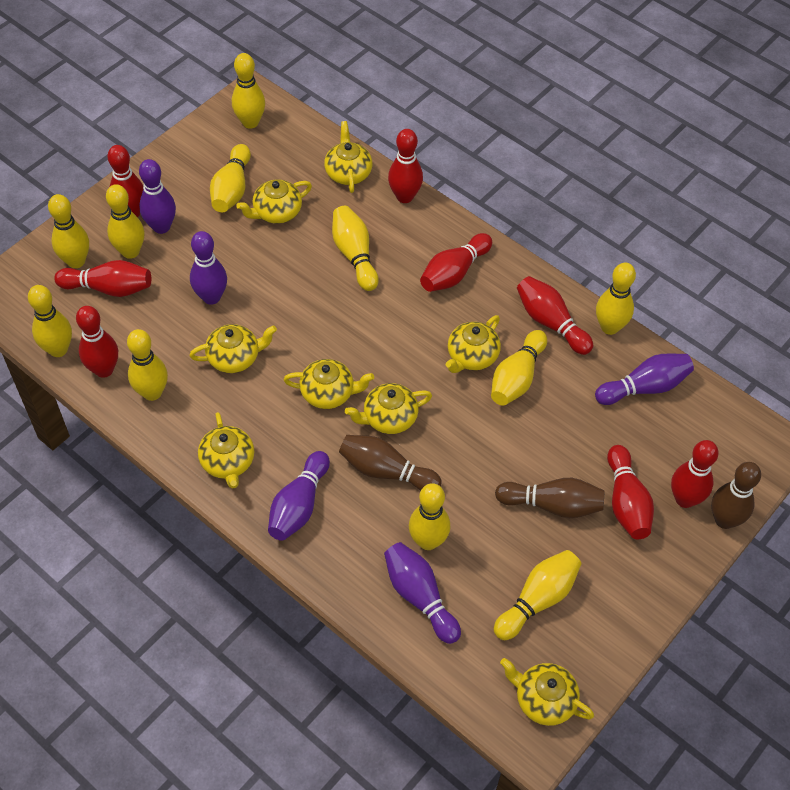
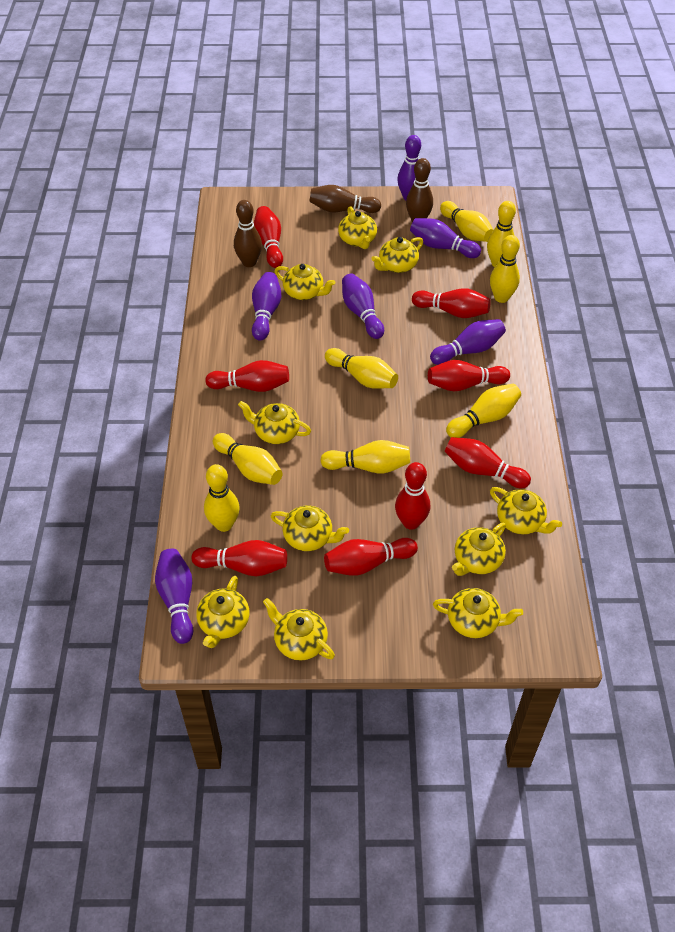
purple bowling pin: 5 -> 6
yellow bowling pin: 11 -> 8
yellow teapot: 8 -> 10

